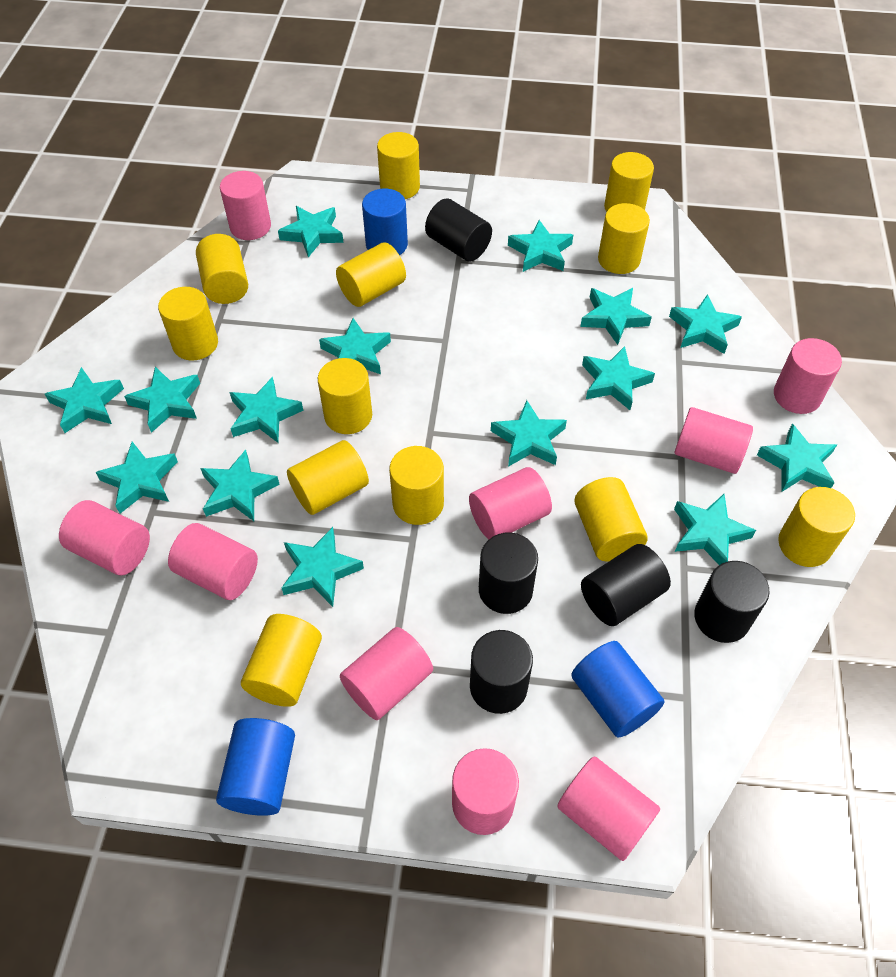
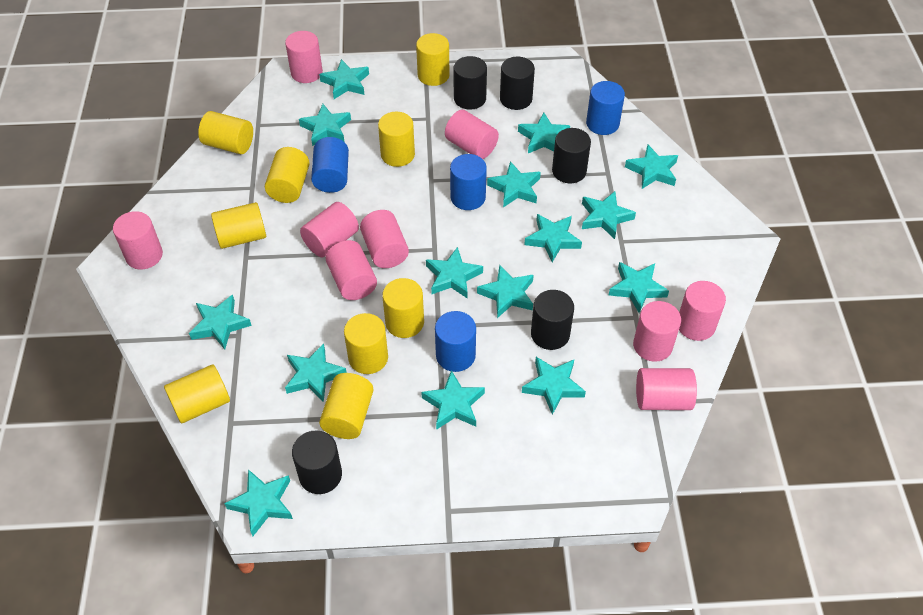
blue cylinder: 3 -> 4
yellow cylinder: 12 -> 9

